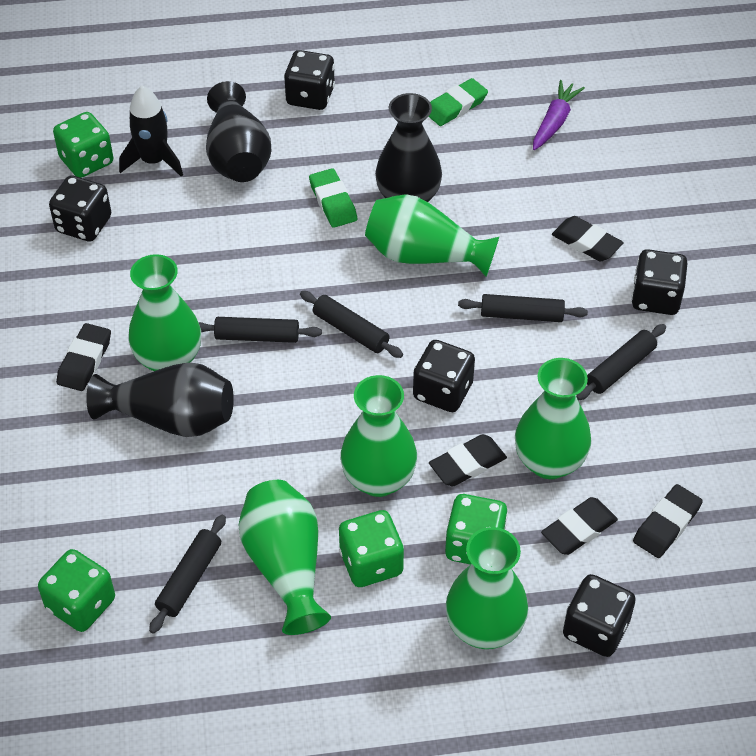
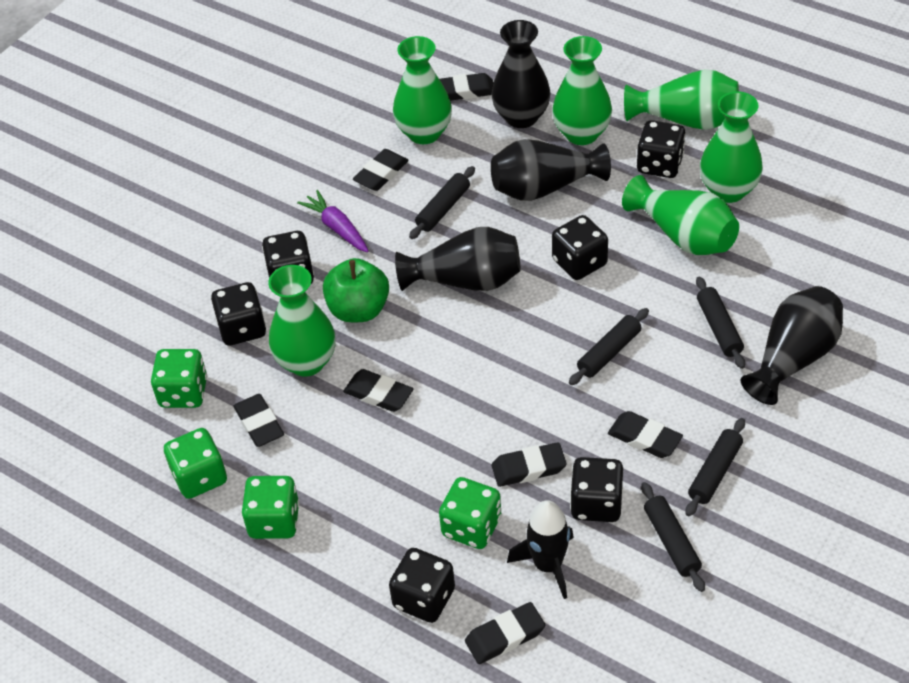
black dice: 5 -> 6
black eraser: 5 -> 7
black vase: 3 -> 4
green apple: 0 -> 1
green eraser: 2 -> 0

